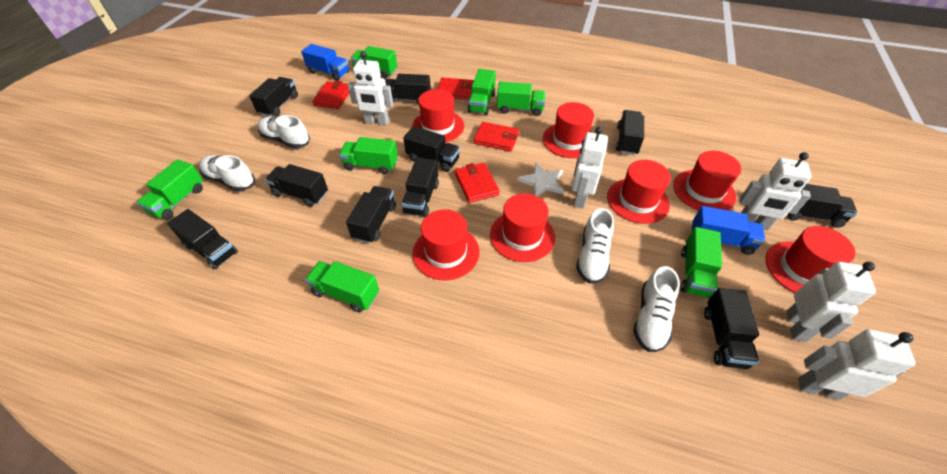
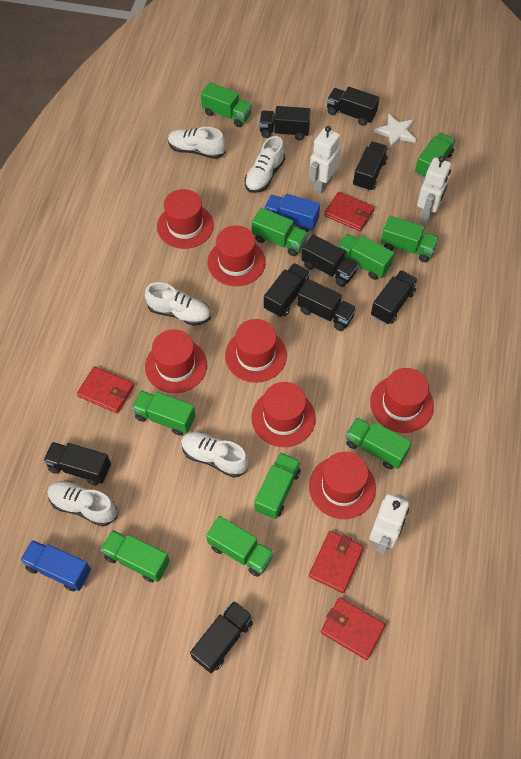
black truck: 10 -> 9
green truck: 7 -> 10
white robot: 5 -> 3
white shoe: 4 -> 5

